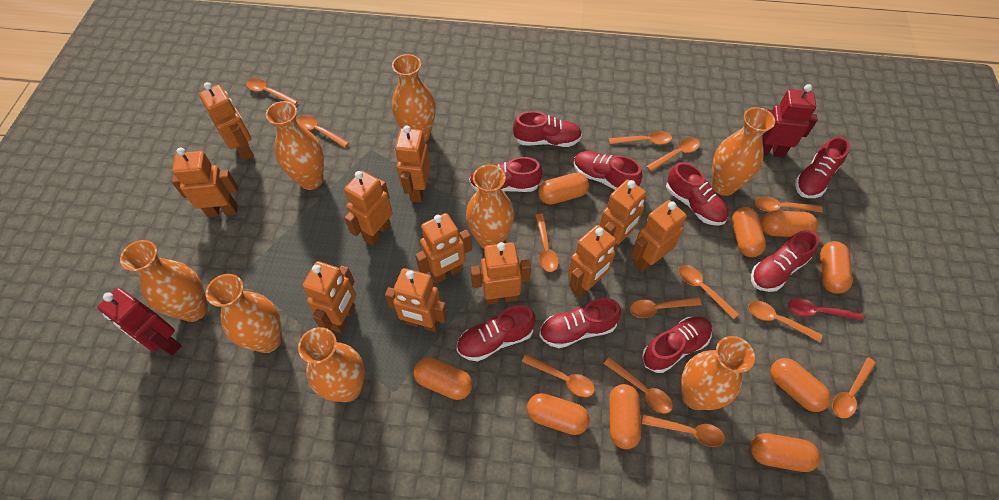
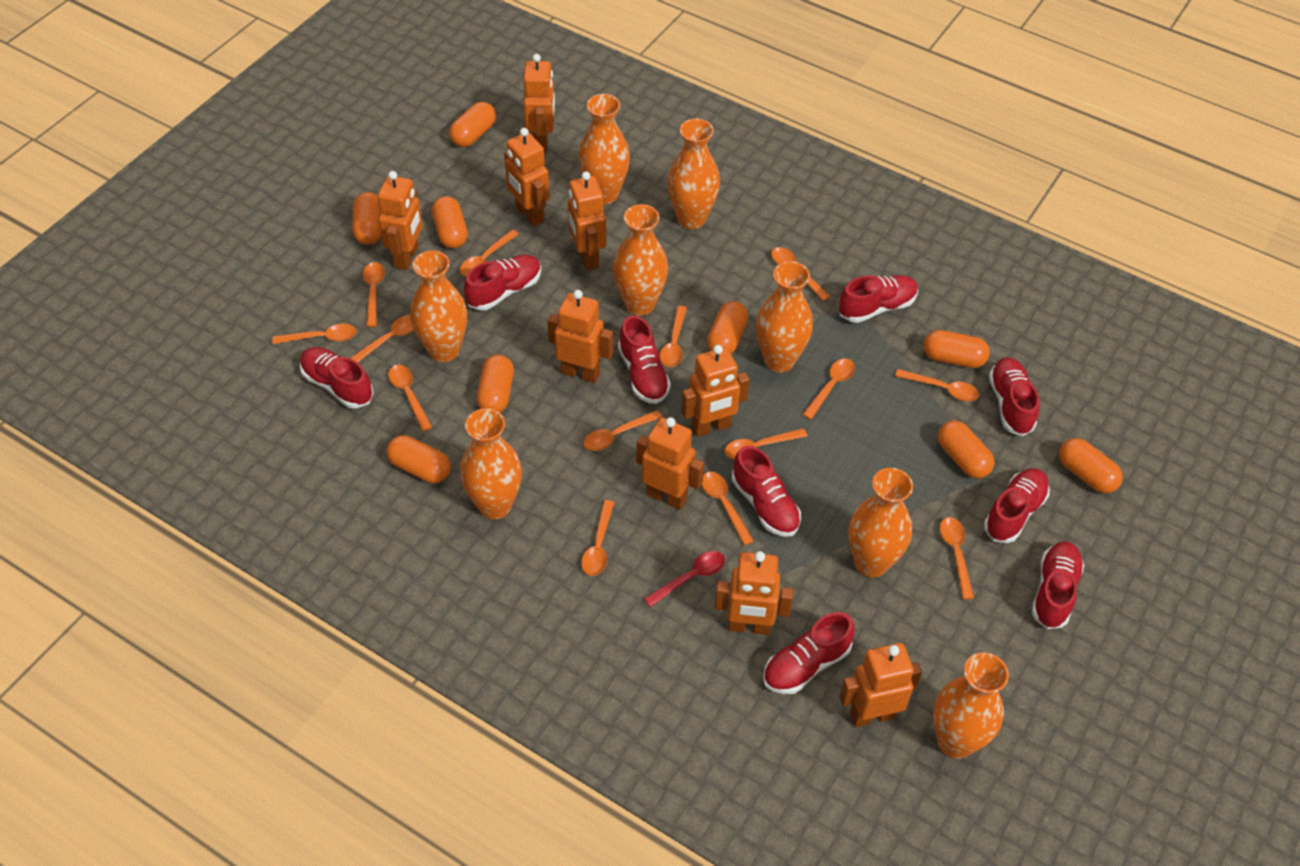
orange robot: 11 -> 9
orange spoon: 13 -> 14
red robot: 2 -> 0

